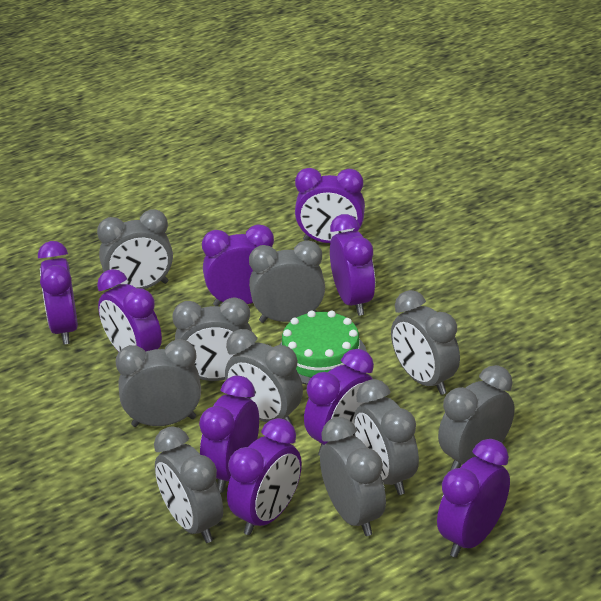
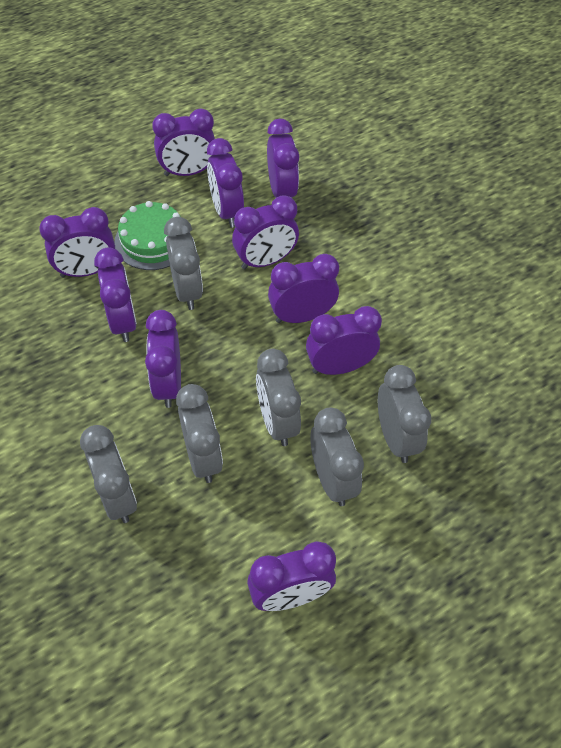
grey clock: 10 -> 6
purple clock: 9 -> 10

